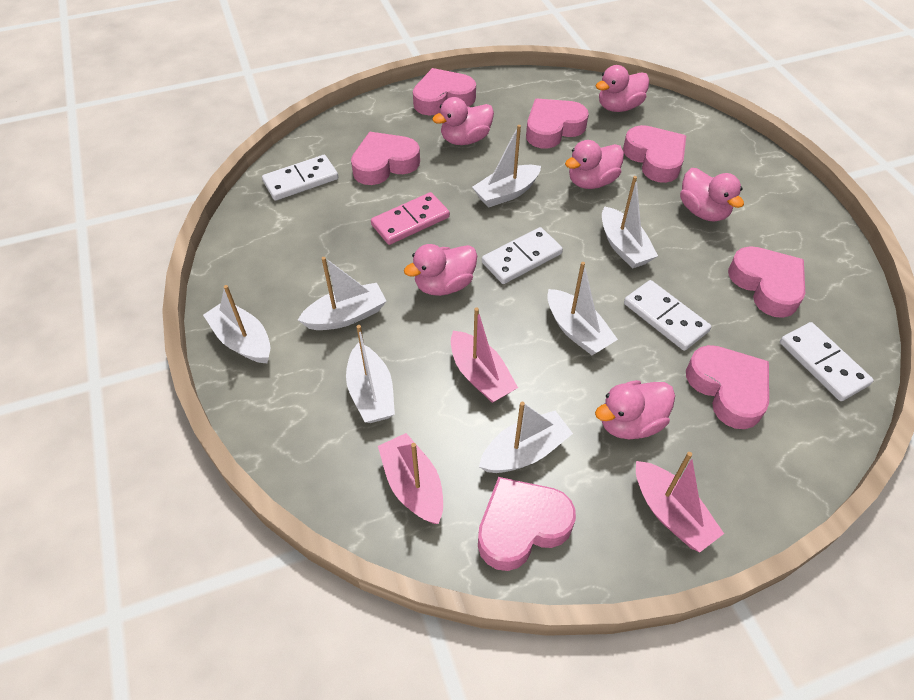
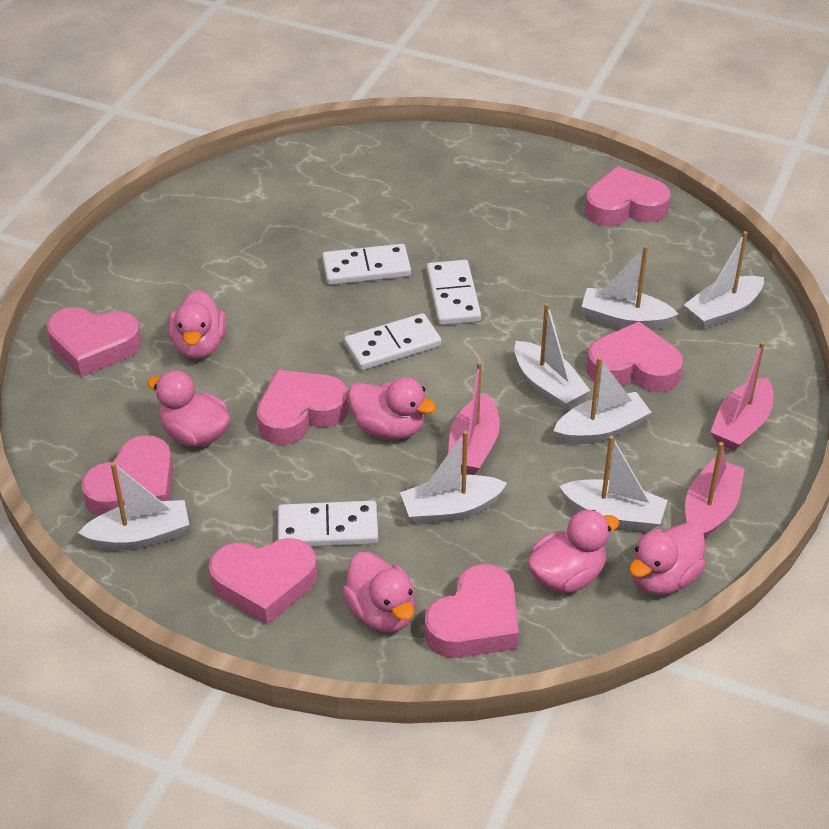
pink domino: 1 -> 0

